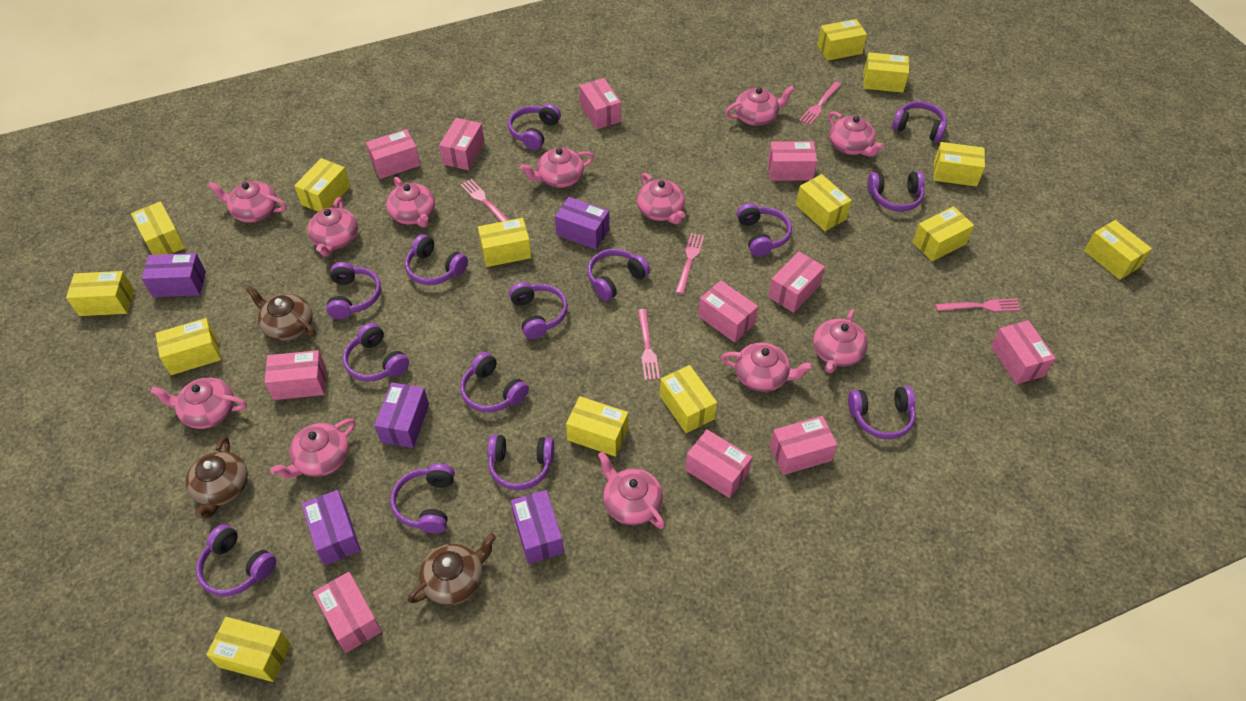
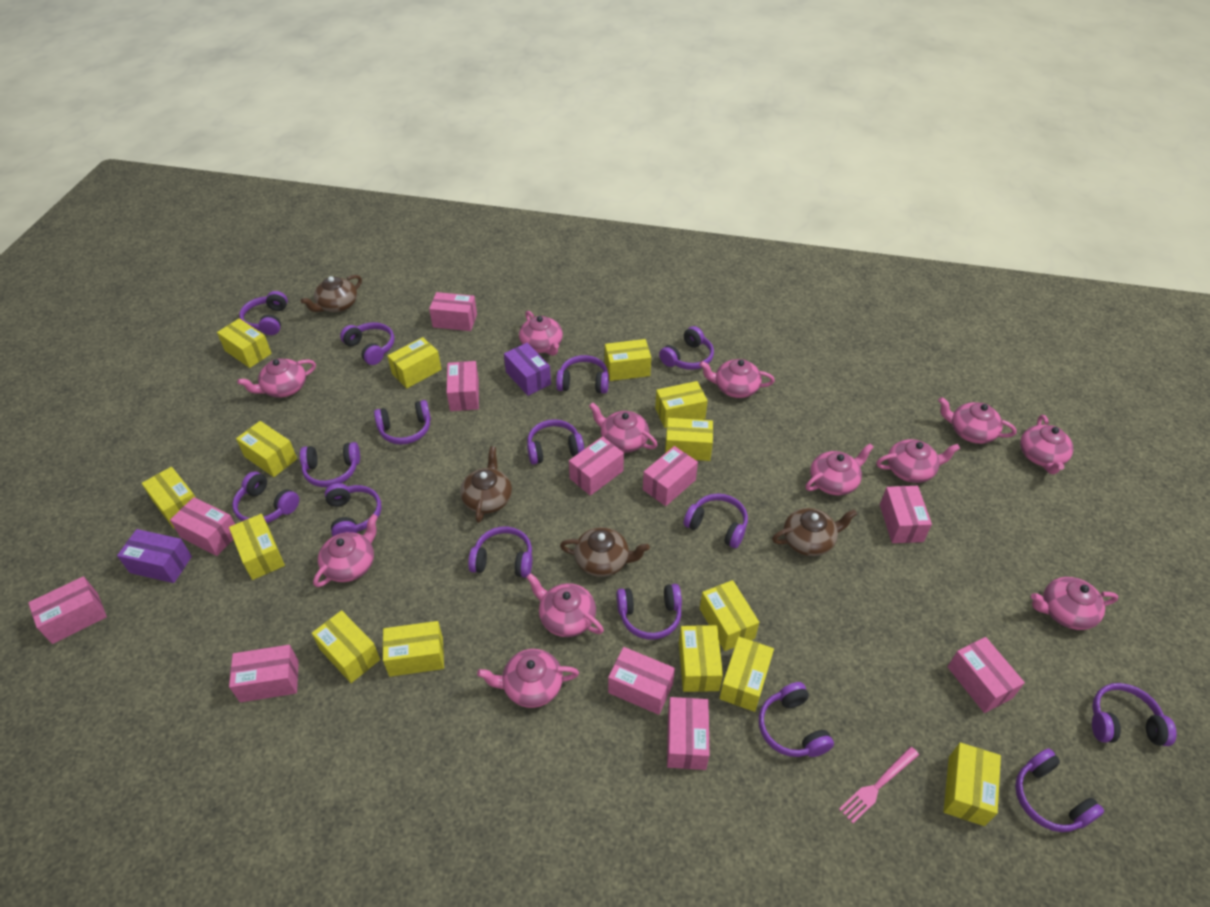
brown teapot: 3 -> 4
pink fork: 5 -> 1
purple box: 5 -> 2
purple headphones: 14 -> 15

